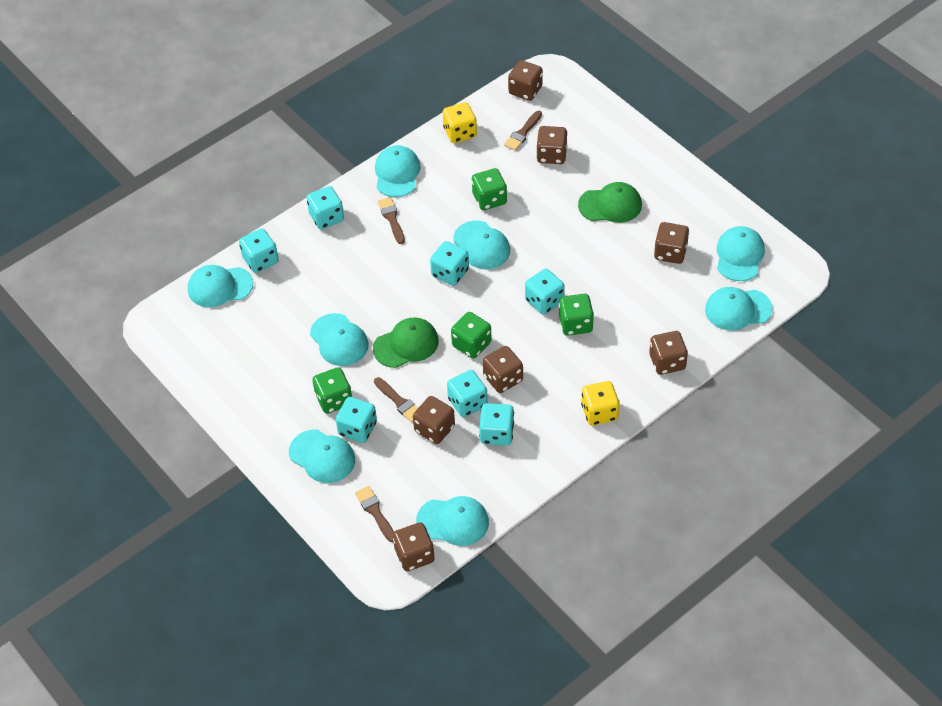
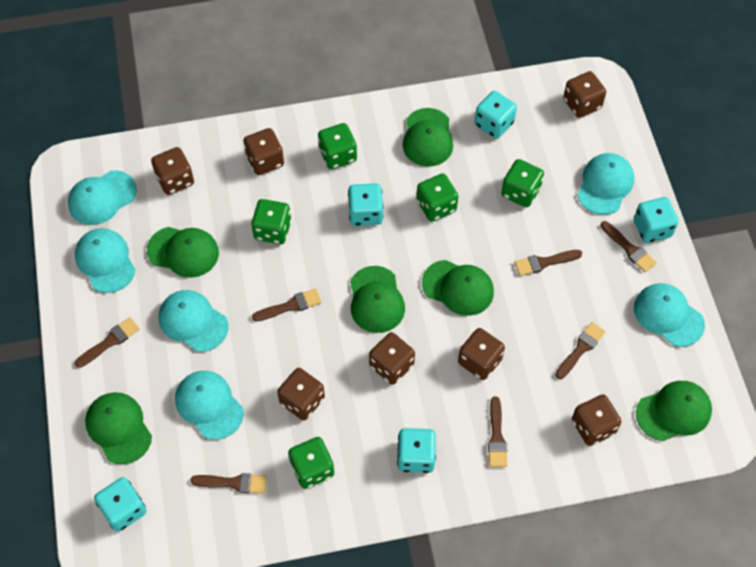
brown brush: 4 -> 7
green cap: 2 -> 6
green dice: 4 -> 5
turquoise cap: 8 -> 6
turquoise dice: 7 -> 5
yellow dice: 2 -> 0

